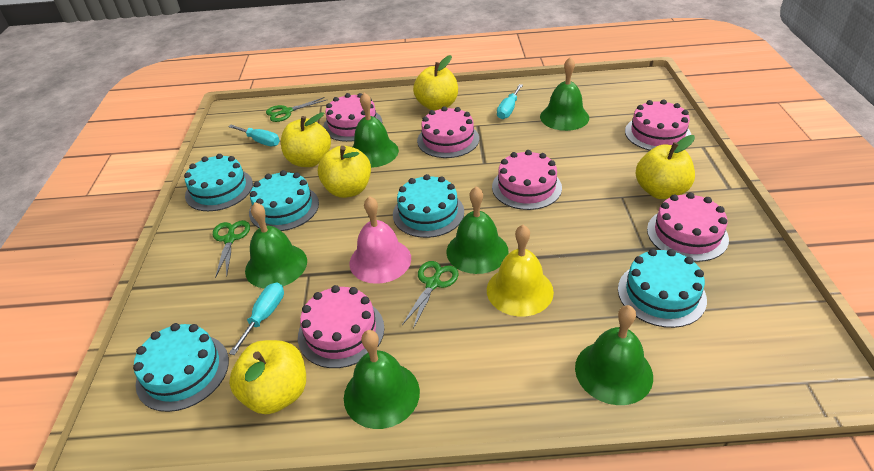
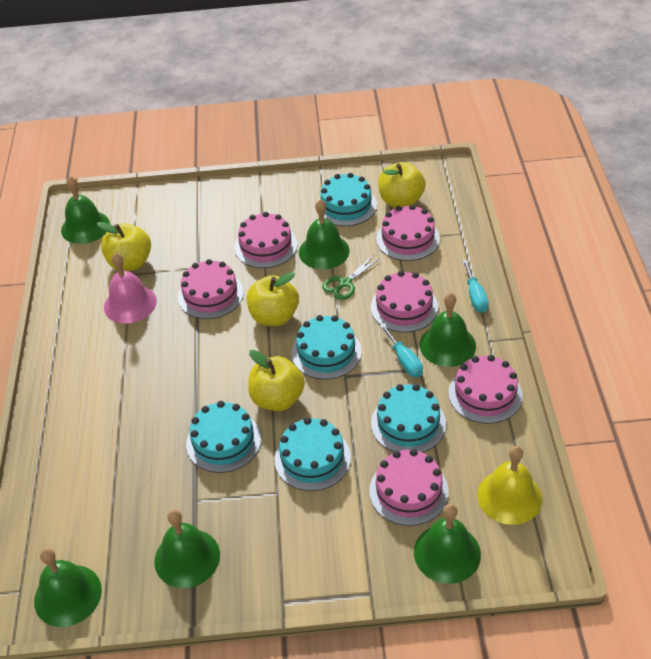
green scissors: 3 -> 1
turquoise screwdriver: 3 -> 2
yellow apple: 5 -> 4

